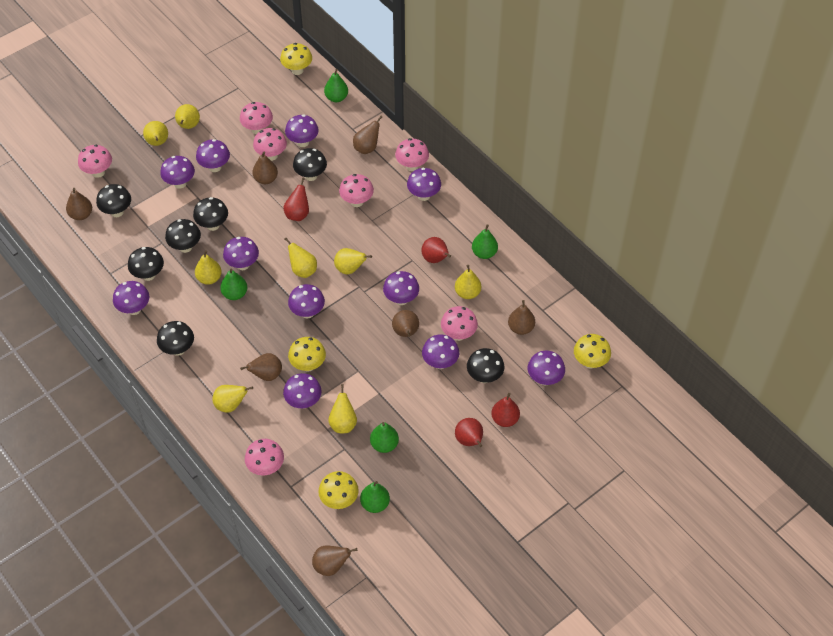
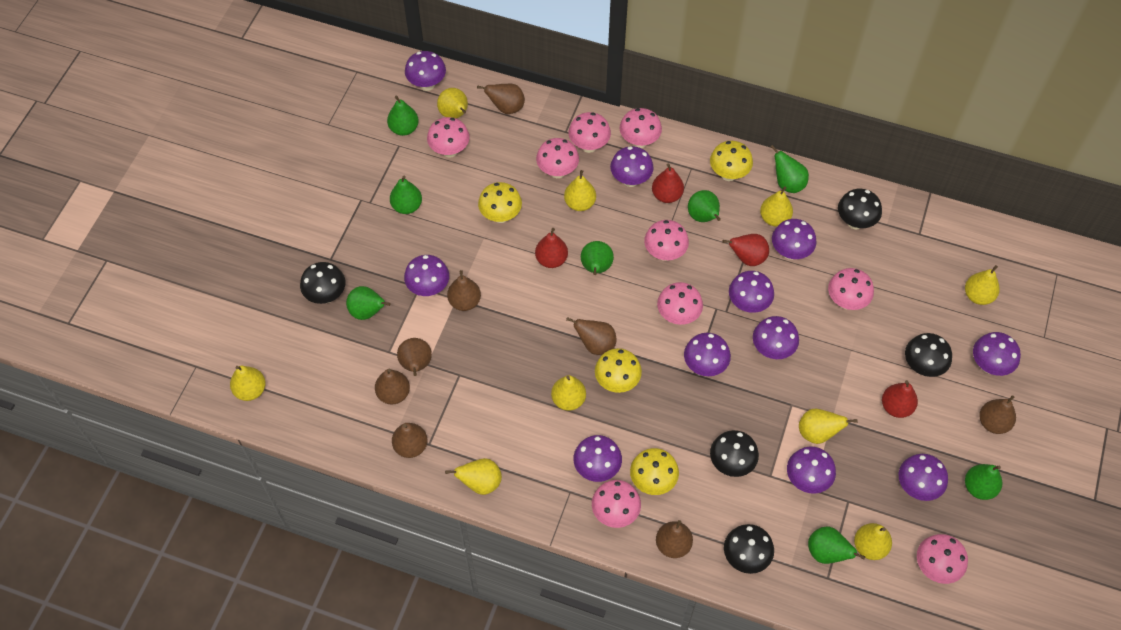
black mushroom: 7 -> 5
brown pear: 7 -> 8
green pear: 5 -> 8
pink mushroom: 7 -> 9
yellow pear: 8 -> 9

